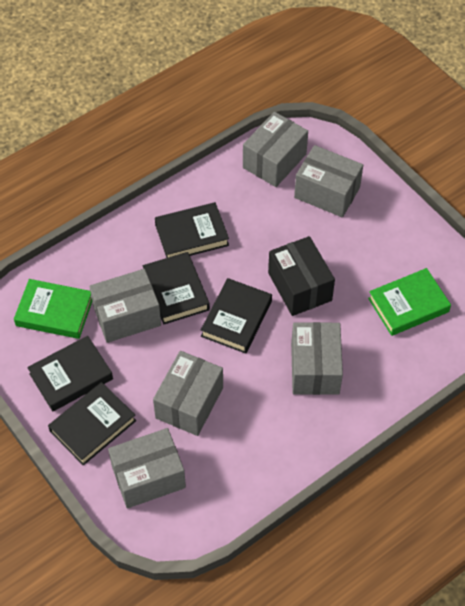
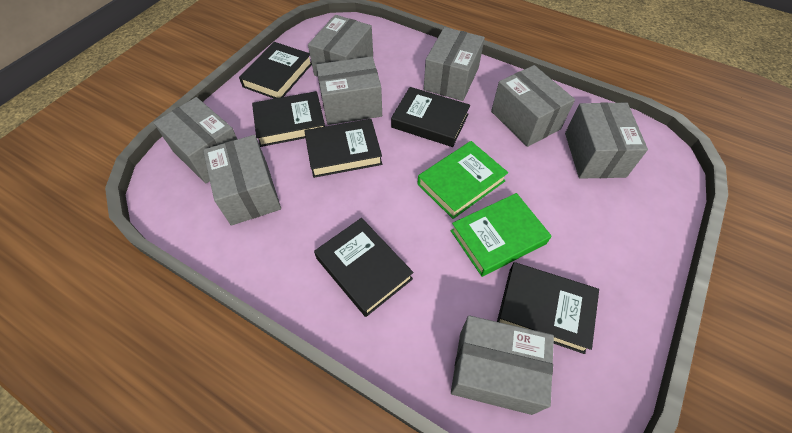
black book: 5 -> 6
black box: 1 -> 0
grey box: 6 -> 8

